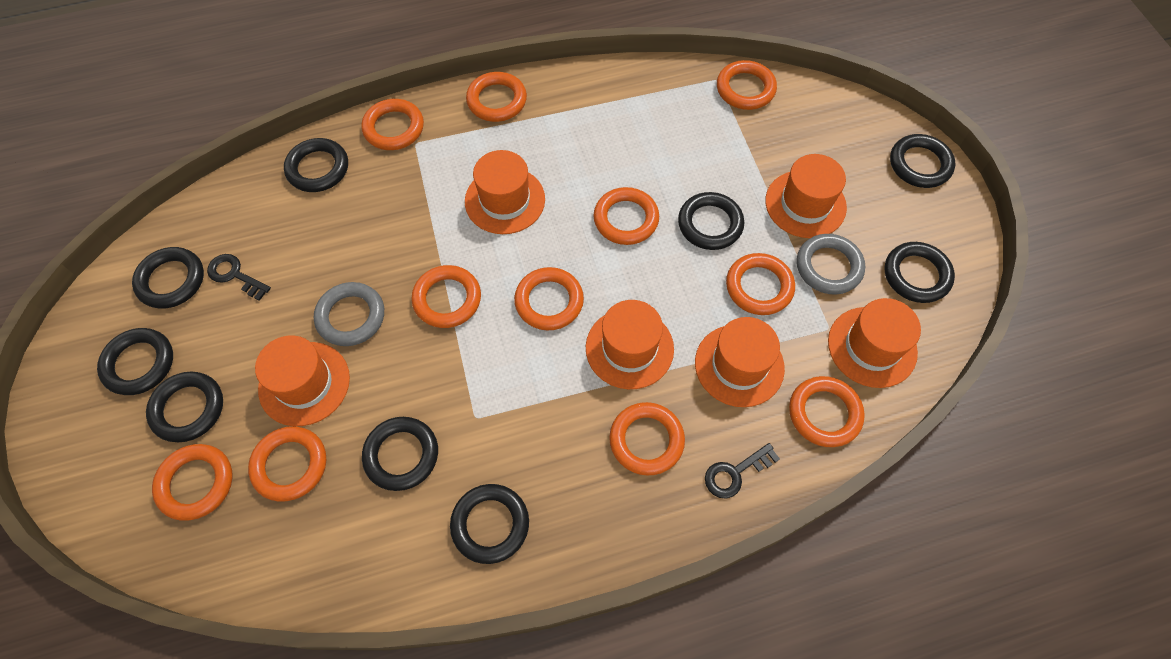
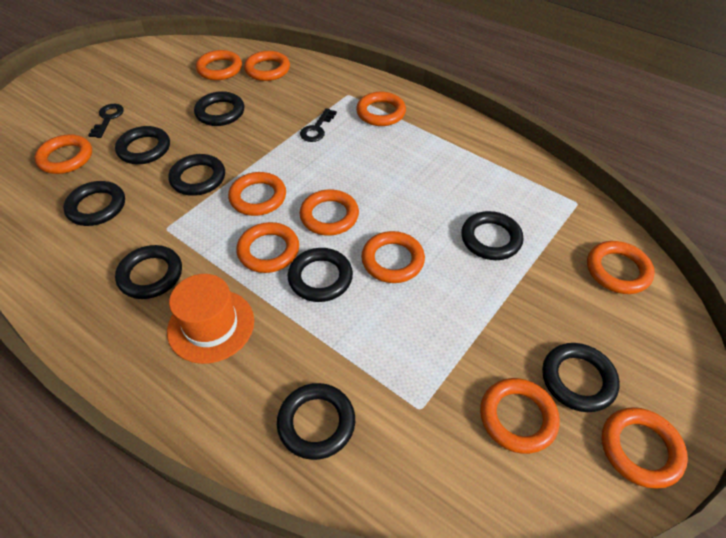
grey ring: 2 -> 0
orange hat: 6 -> 1

